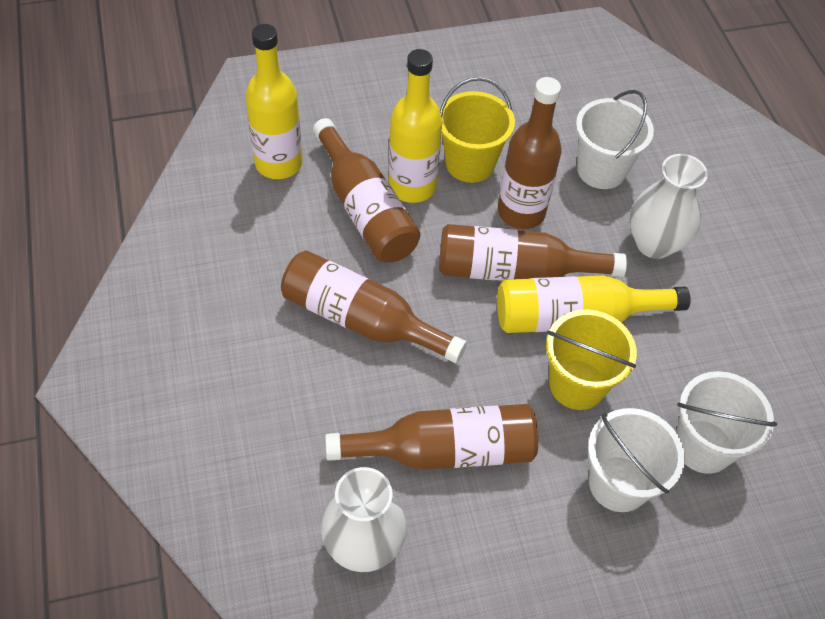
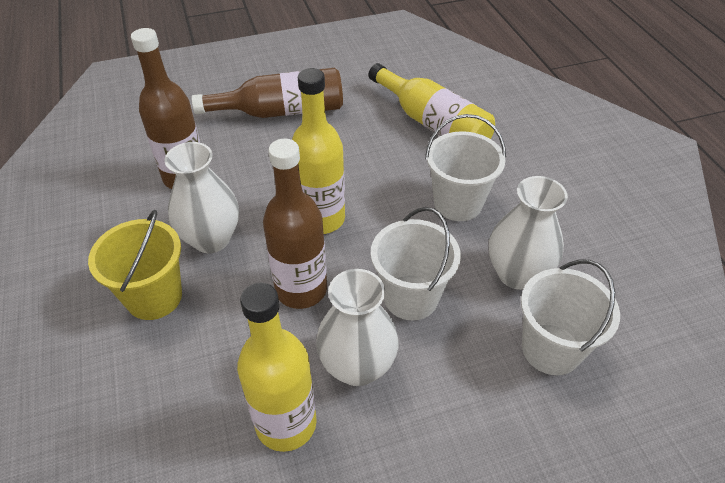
brown bottle: 5 -> 3
white vase: 2 -> 3
yellow bucket: 2 -> 1

